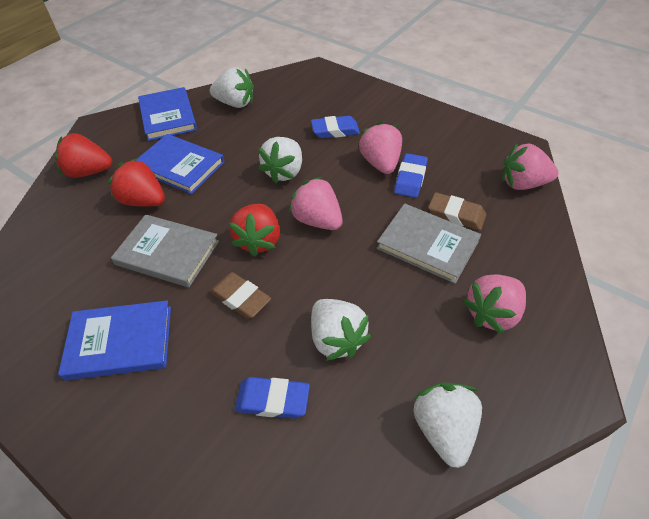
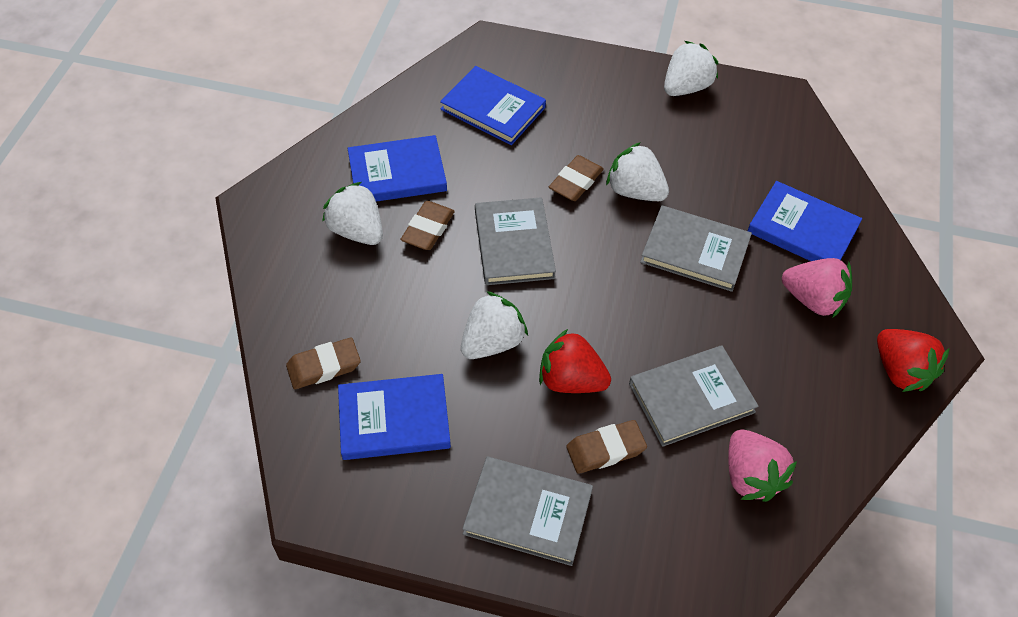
blue book: 3 -> 4
blue eraser: 3 -> 0
brown eraser: 2 -> 4
grey book: 2 -> 4
pink strawberry: 4 -> 2
red strawberry: 3 -> 2

